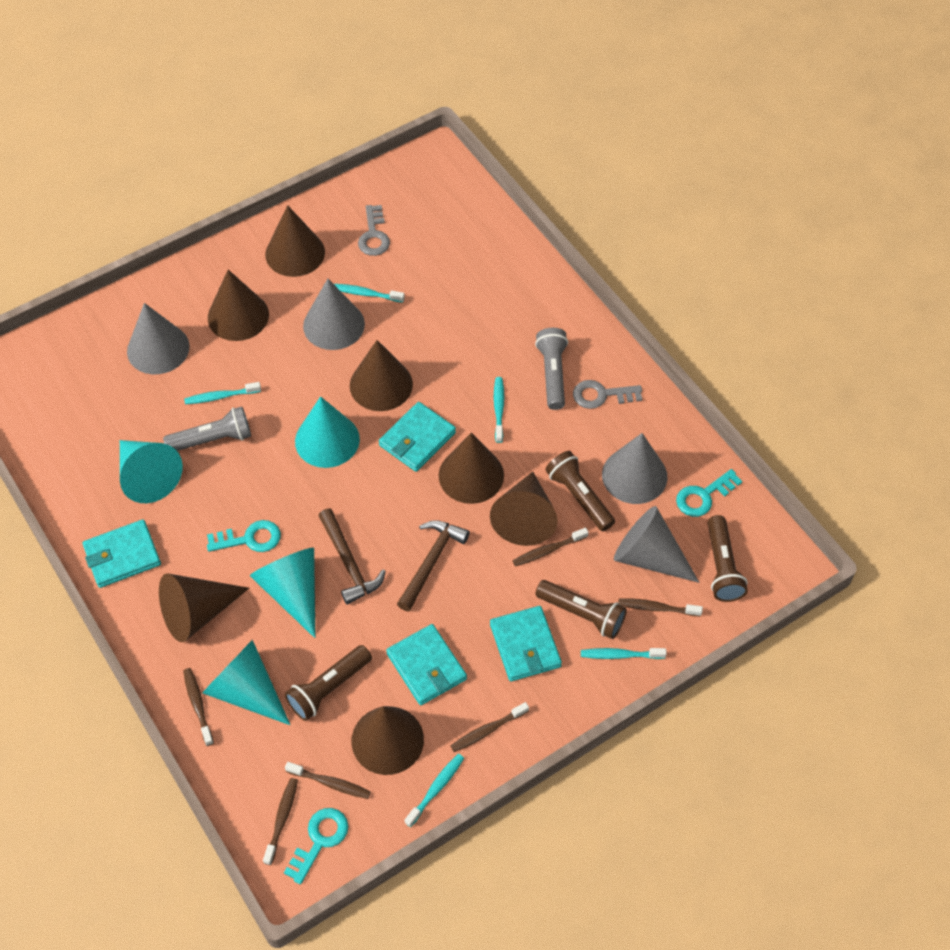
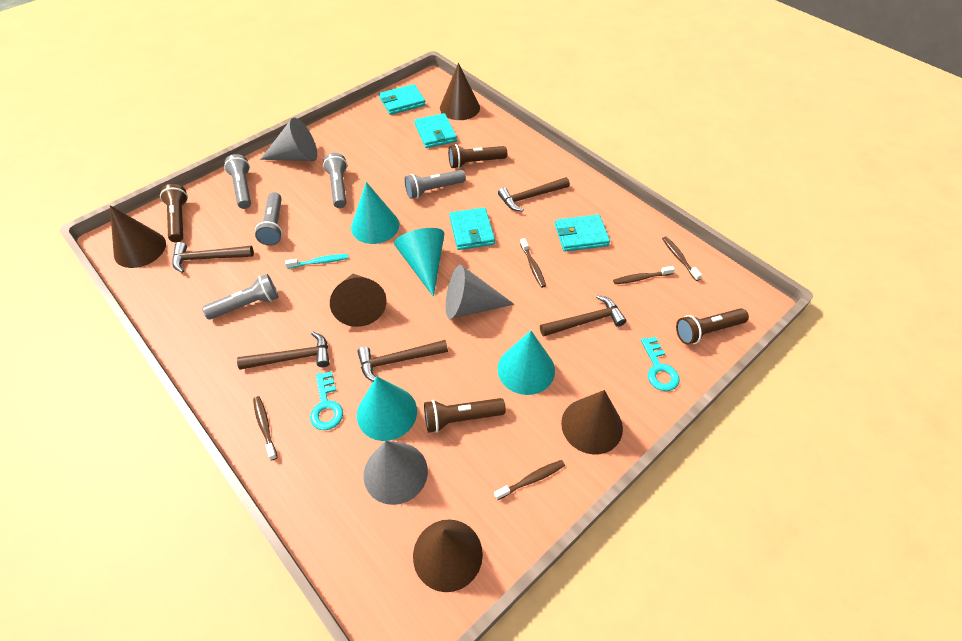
brown cone: 7 -> 5
brown hammer: 2 -> 5
brown toothbrush: 6 -> 5
grey cone: 4 -> 3
grey flashlight: 2 -> 5
grey key: 2 -> 0
turquoise key: 3 -> 2
turquoise toothbrush: 5 -> 1

